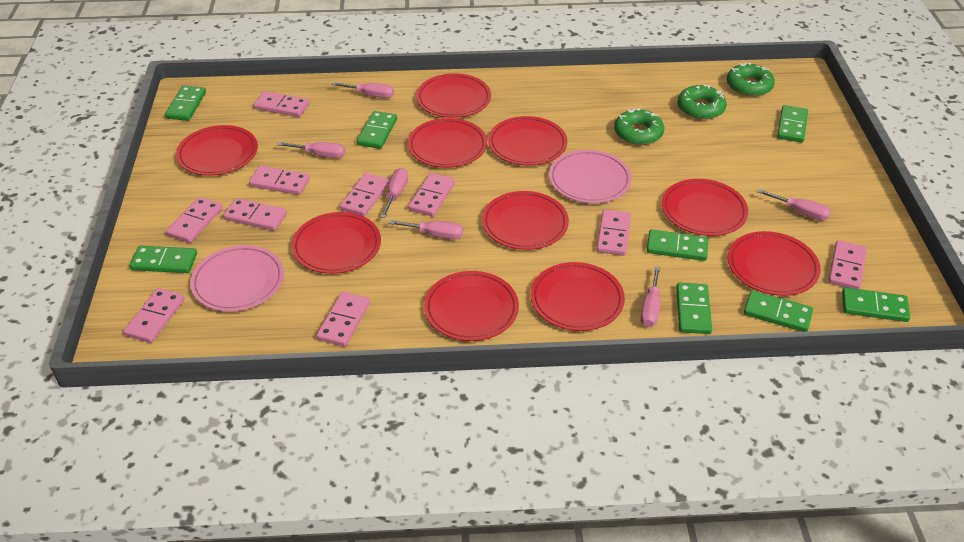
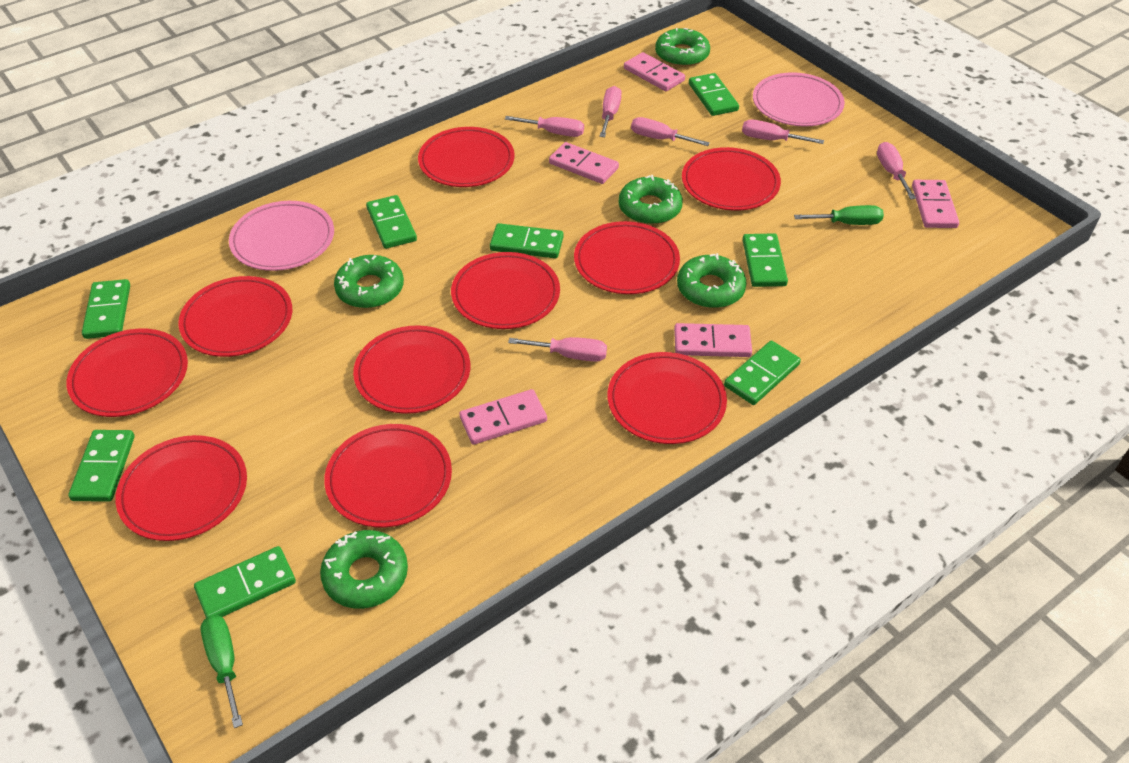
green donut: 3 -> 5
green screwdriver: 0 -> 2
pink domino: 10 -> 5

